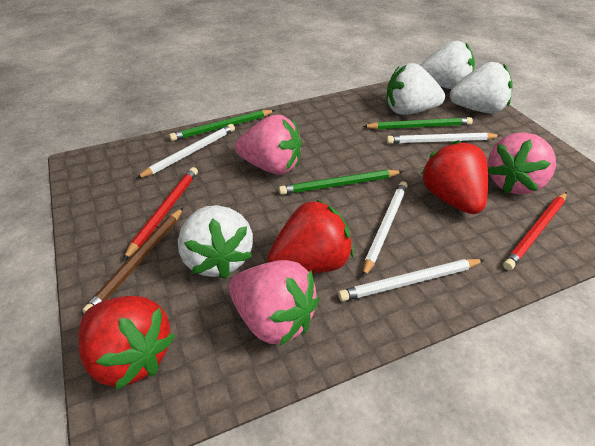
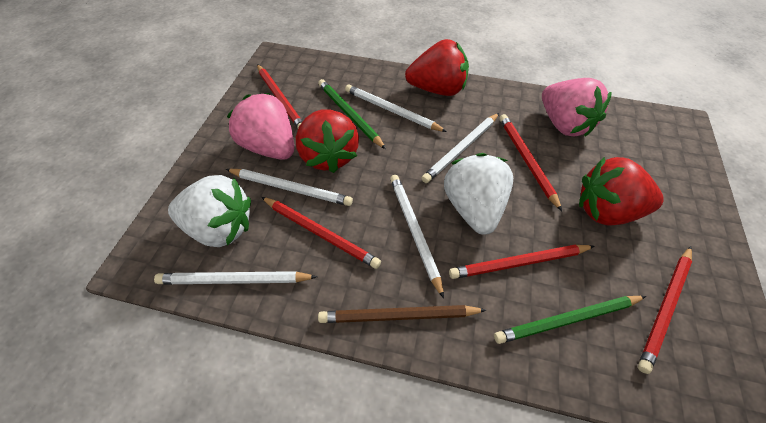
green pencil: 3 -> 2
pink strawberry: 3 -> 2
red pencil: 2 -> 5
white pencil: 4 -> 5
white strawberry: 4 -> 2

